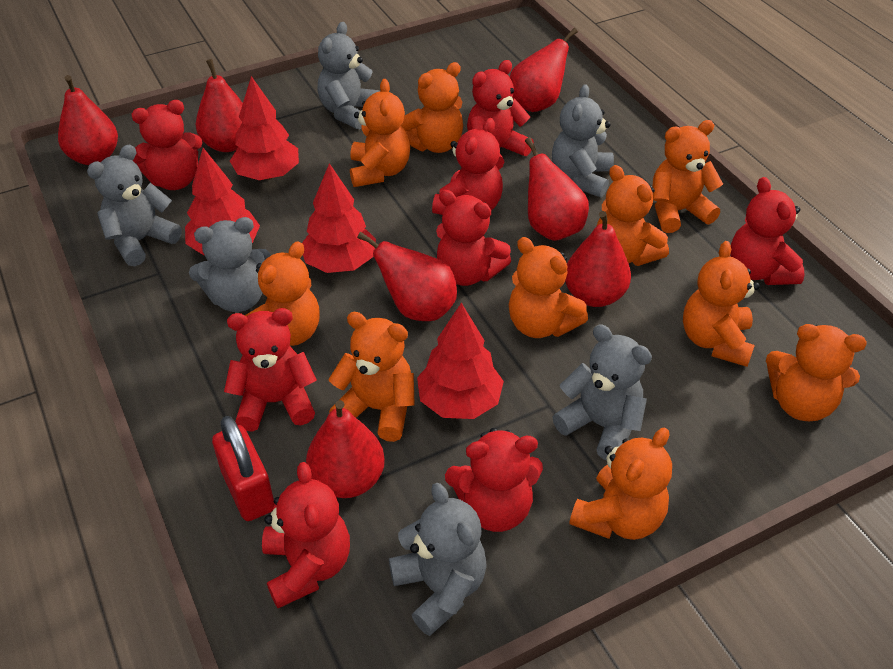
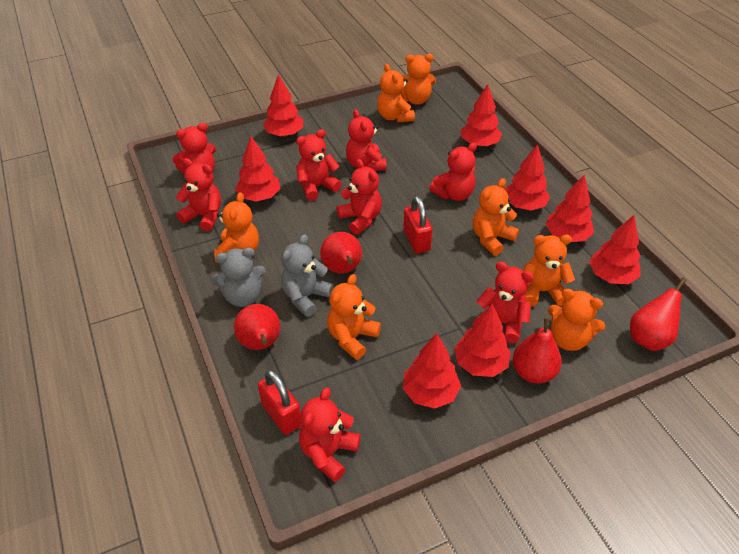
grey teddy bear: 6 -> 2
orange teddy bear: 10 -> 7
red padlock: 1 -> 2
red pear: 7 -> 4
red tree: 4 -> 8

